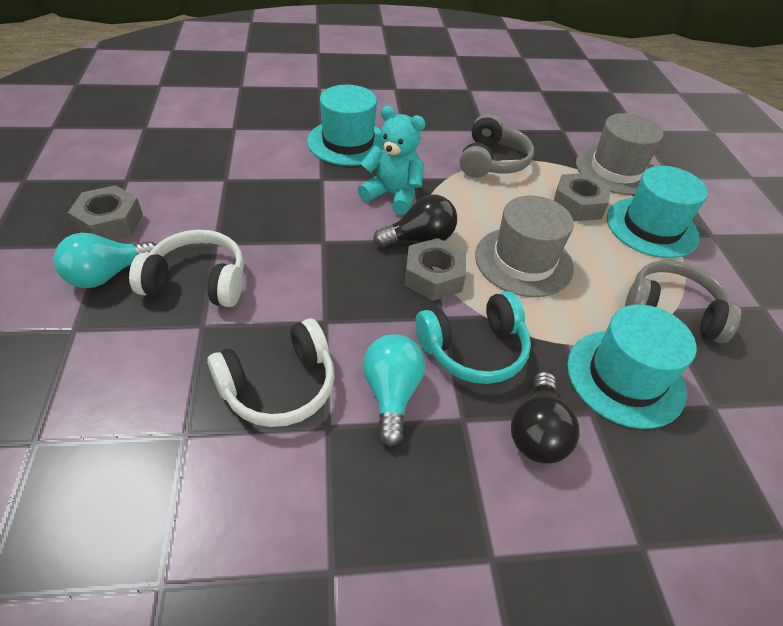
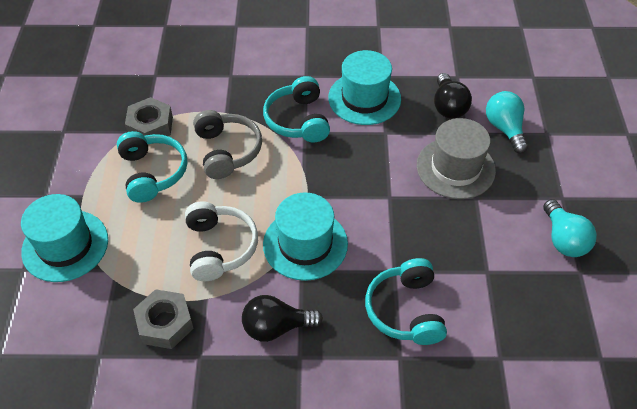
grey hat: 2 -> 1
grey headphones: 2 -> 1
grey nut: 3 -> 2
turquoise headphones: 1 -> 3
turquoise teddy bear: 1 -> 0
white headphones: 2 -> 1

